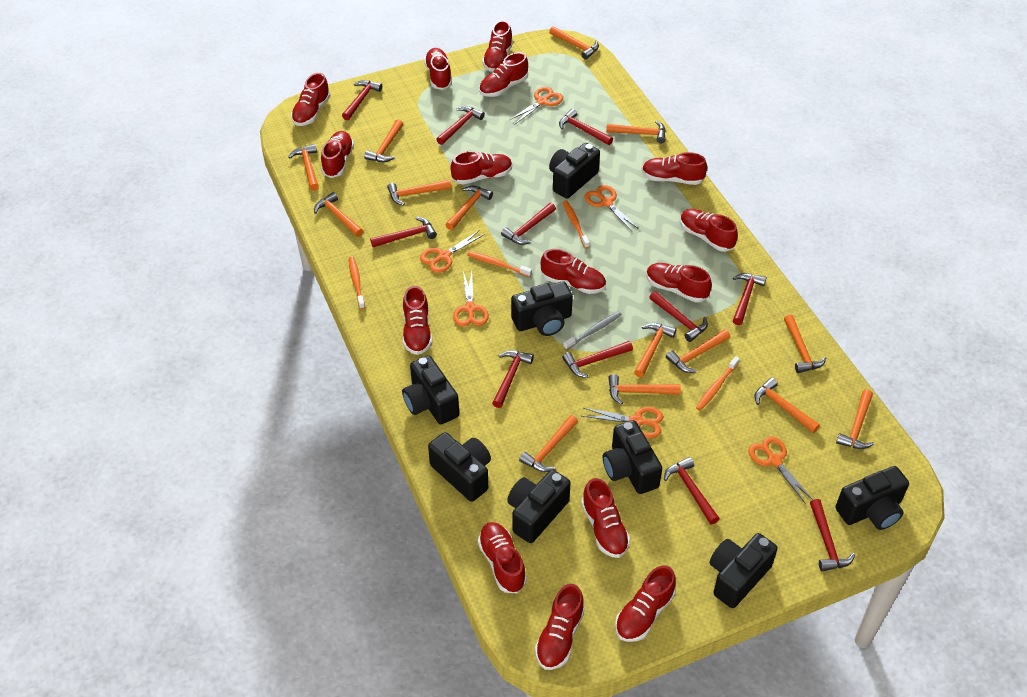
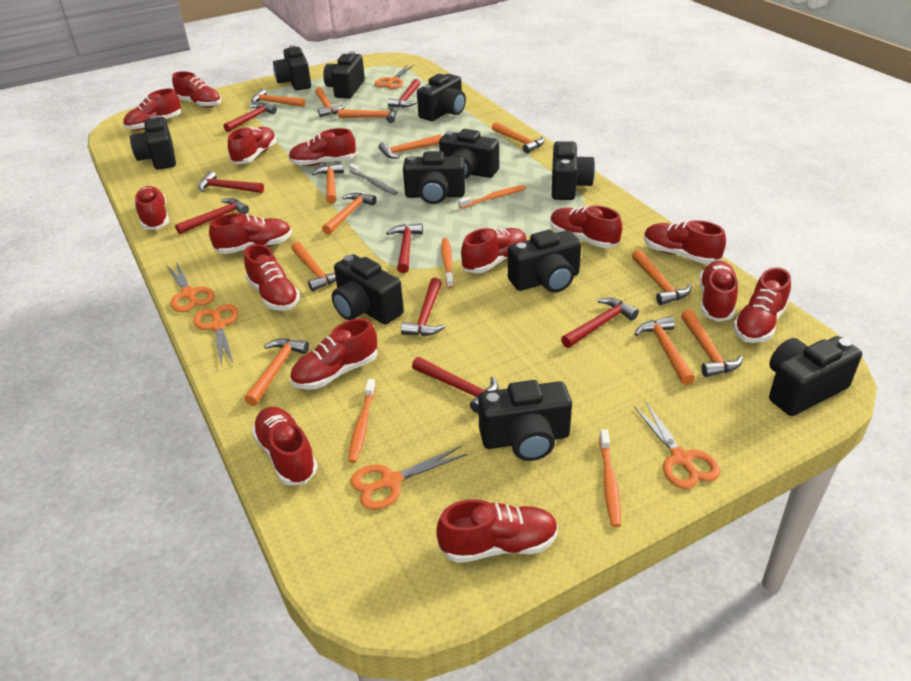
black camera: 8 -> 11
orange hammer: 14 -> 12
orange scissors: 6 -> 5
red hammer: 11 -> 8

